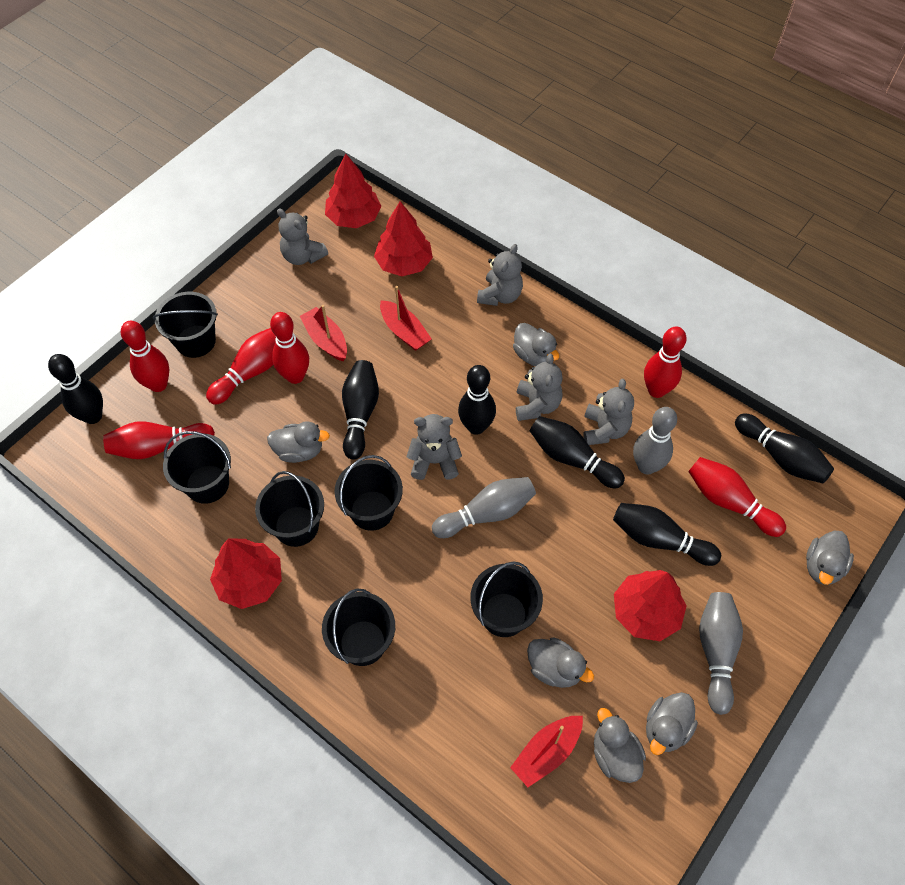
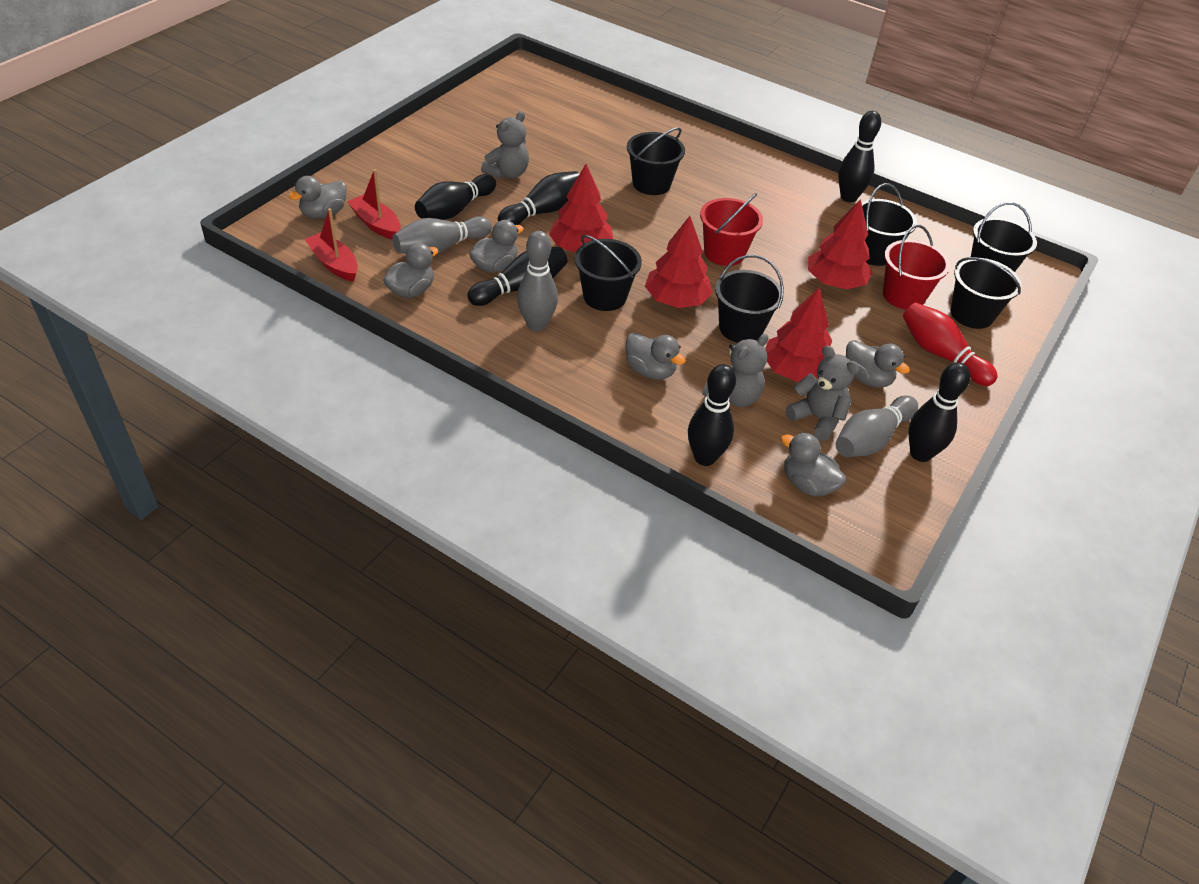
grey teddy bear: 5 -> 3
red boat: 3 -> 2
red bowling pin: 6 -> 1
red bucket: 0 -> 2

